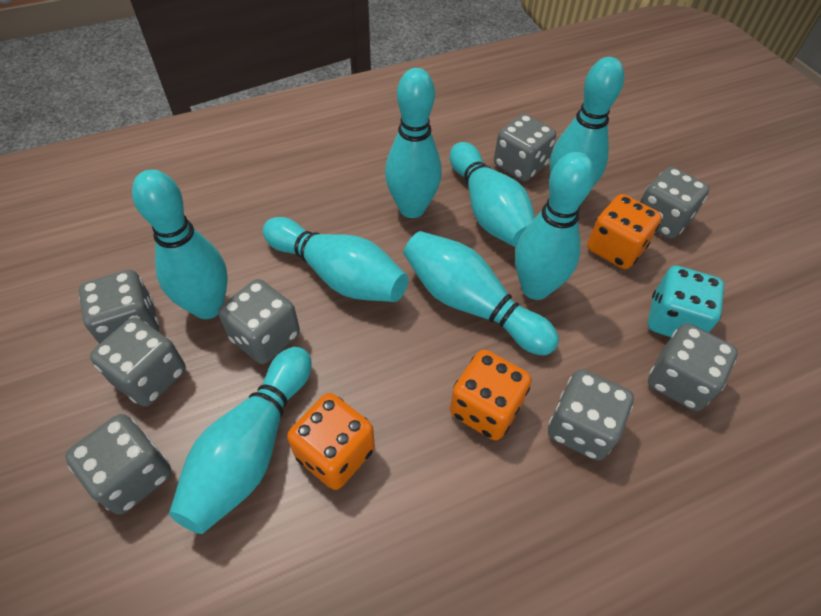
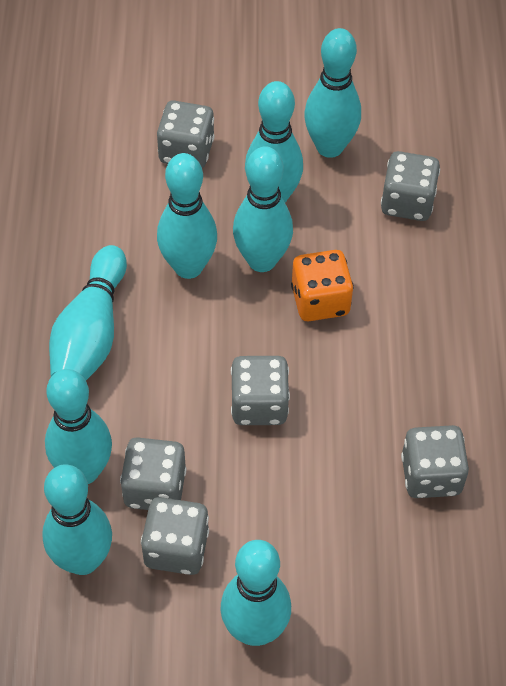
grey dice: 8 -> 6
orange dice: 3 -> 1
turquoise dice: 1 -> 0

